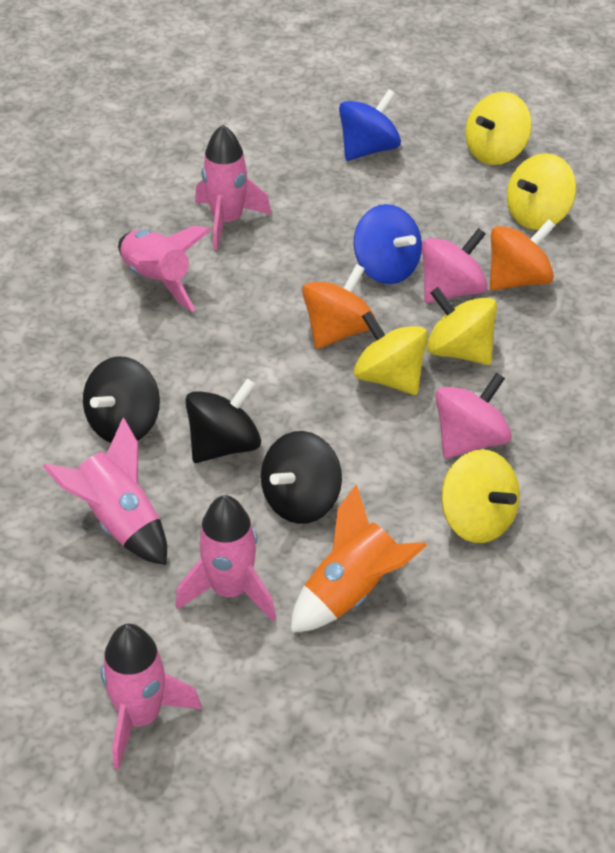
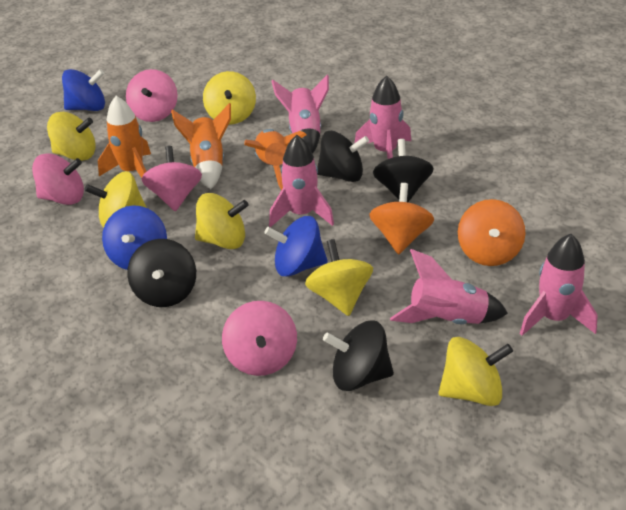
black spinning top: 3 -> 4
blue spinning top: 2 -> 3
orange rocket: 1 -> 3
pink spinning top: 2 -> 4
yellow spinning top: 5 -> 6

